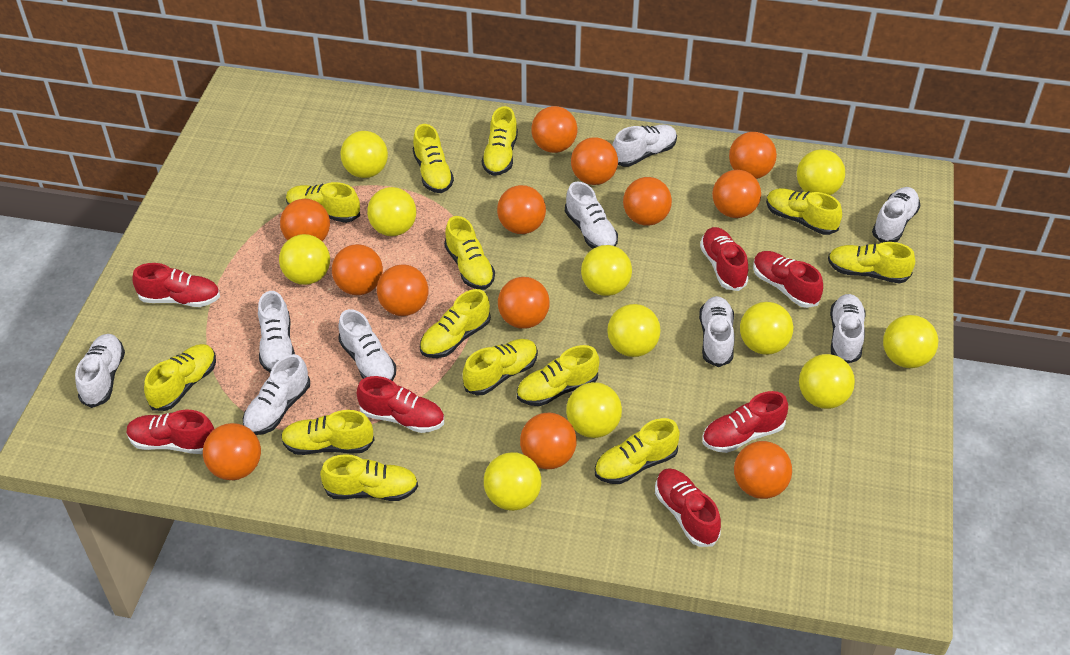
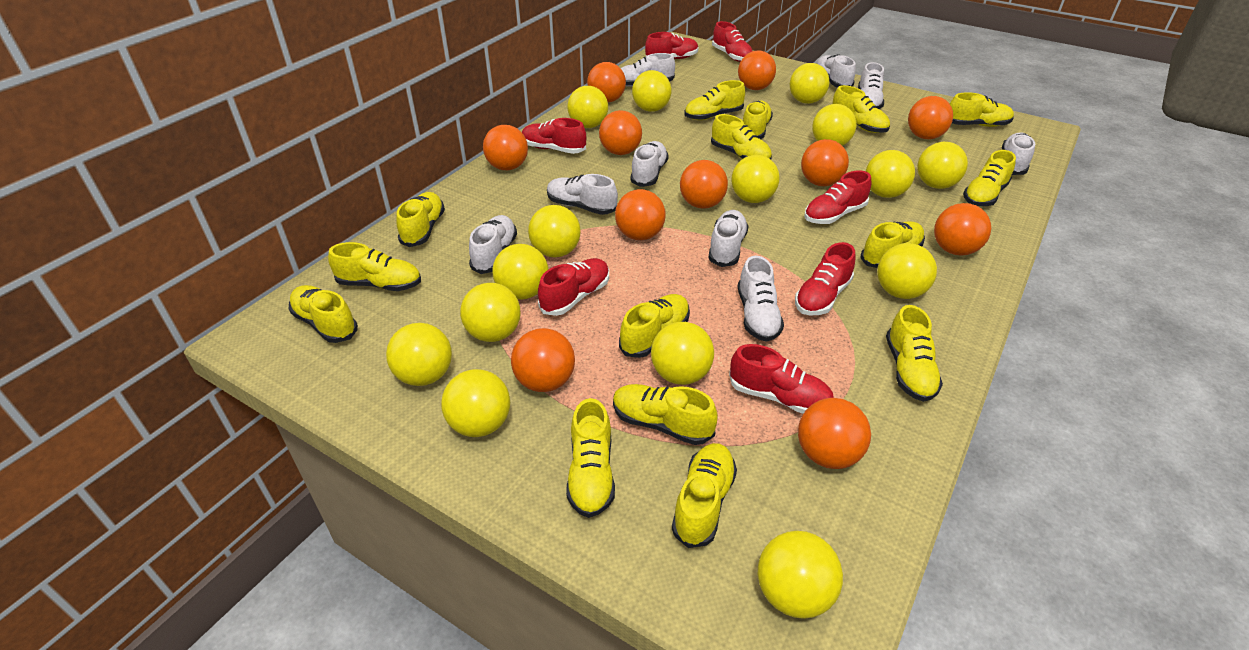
orange ball: 13 -> 11
yellow ball: 11 -> 15
yellow shoe: 13 -> 15

